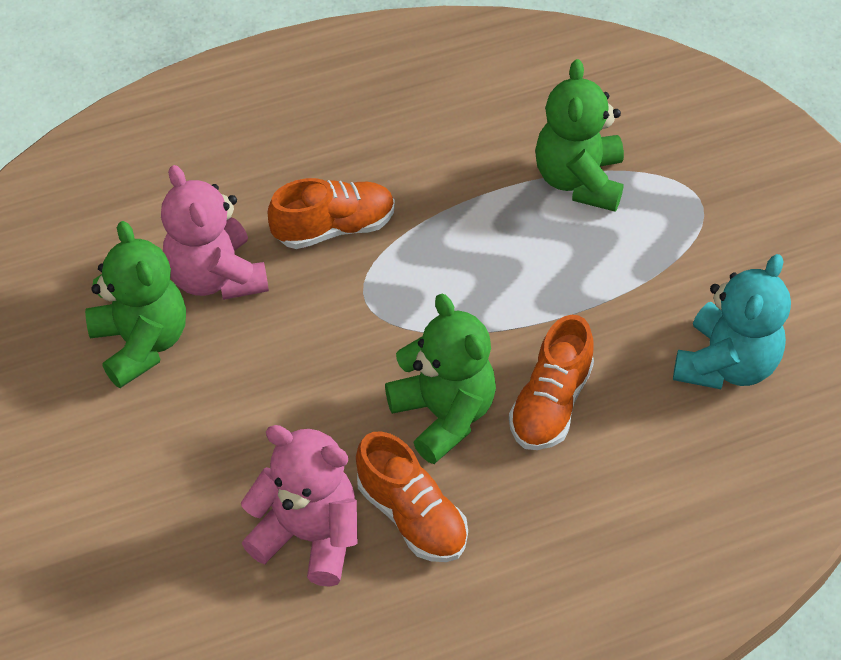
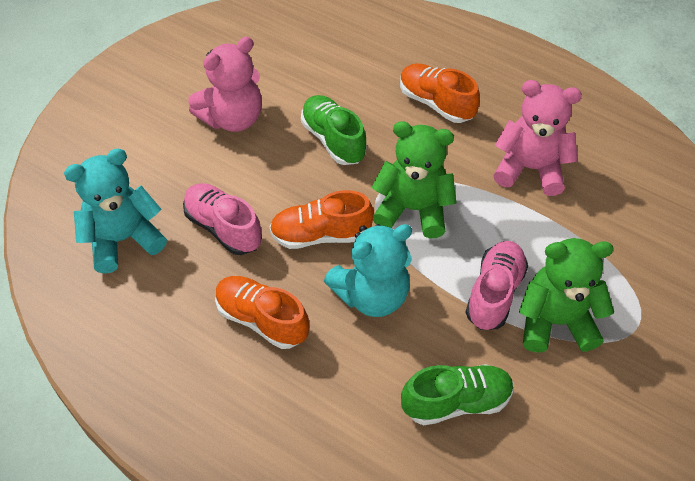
green shoe: 0 -> 2
green teddy bear: 3 -> 2
pink shoe: 0 -> 2
turquoise teddy bear: 1 -> 2

